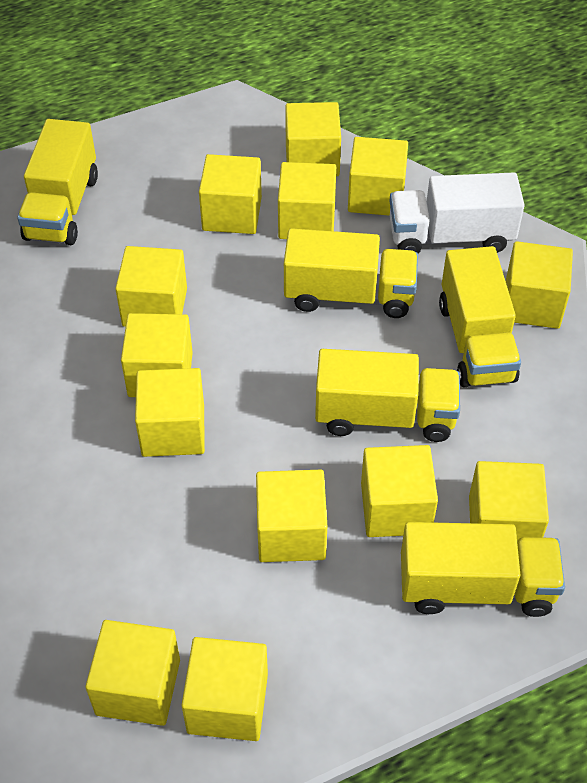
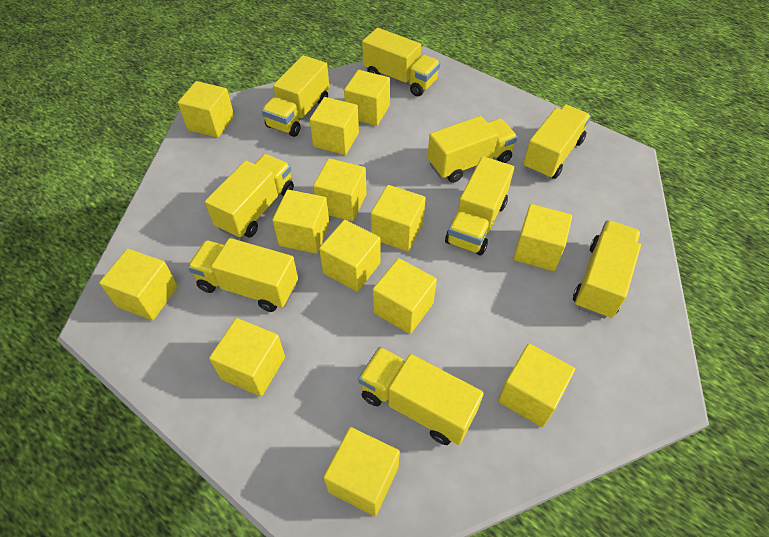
white truck: 1 -> 0
yellow truck: 5 -> 9

